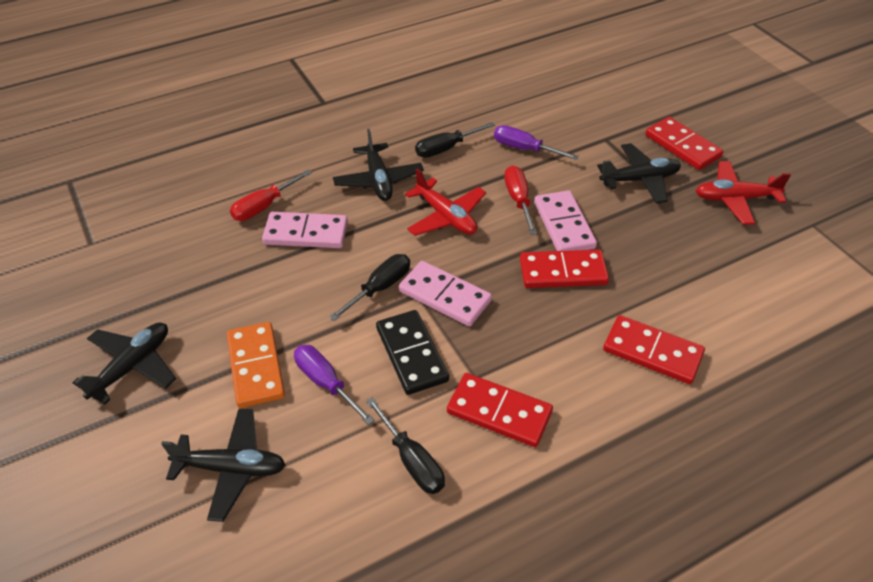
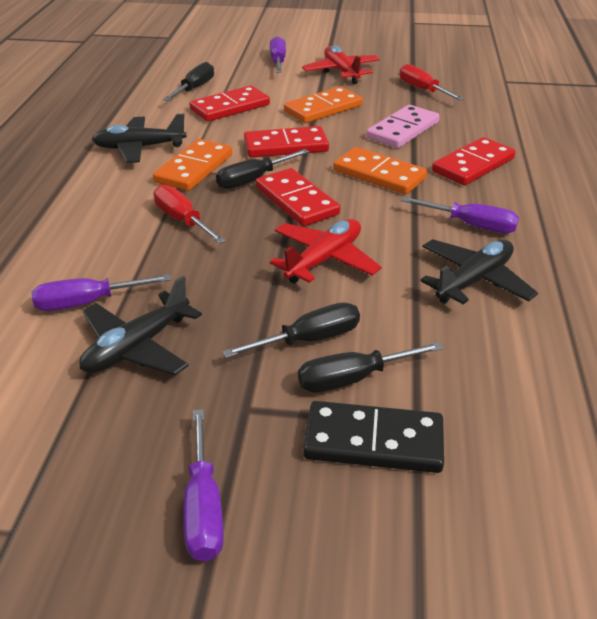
black plane: 4 -> 3
black screwdriver: 3 -> 4
orange domino: 1 -> 3
pink domino: 3 -> 1
purple screwdriver: 2 -> 4

